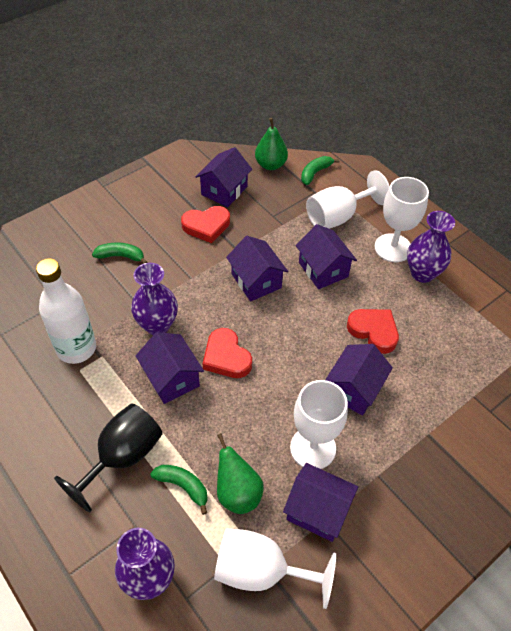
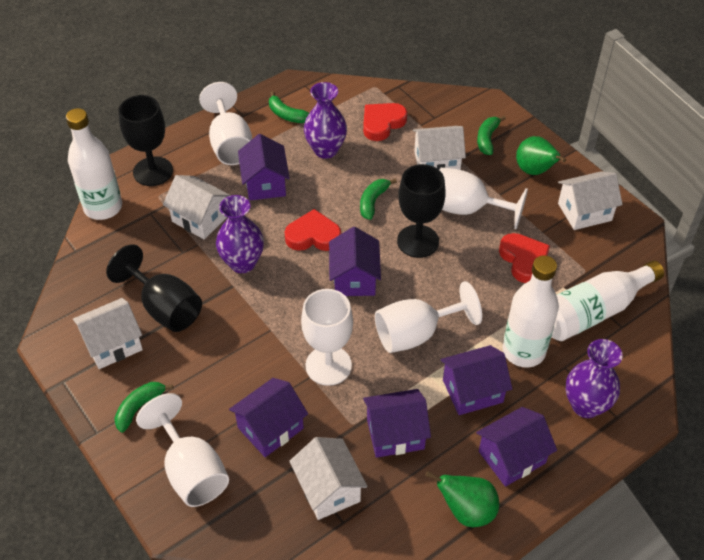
black goblet: 1 -> 3
green banana: 3 -> 4
white bottle: 1 -> 3
white goblet: 4 -> 5
white house: 0 -> 5

